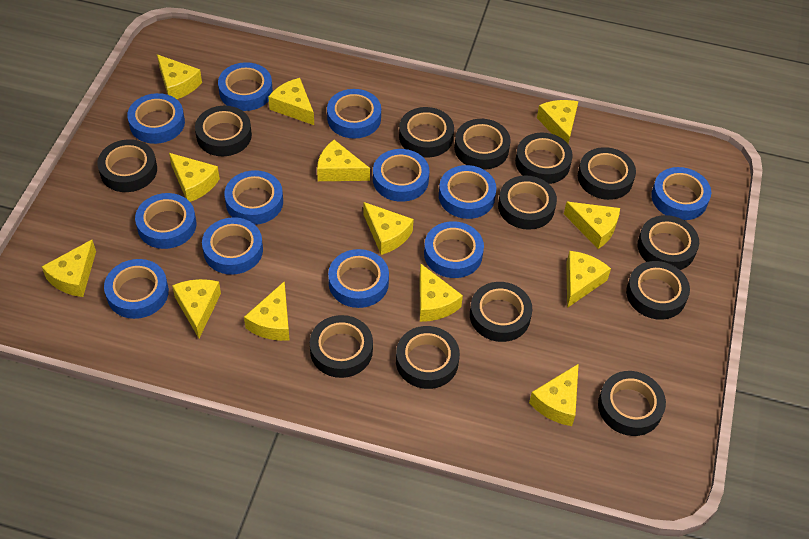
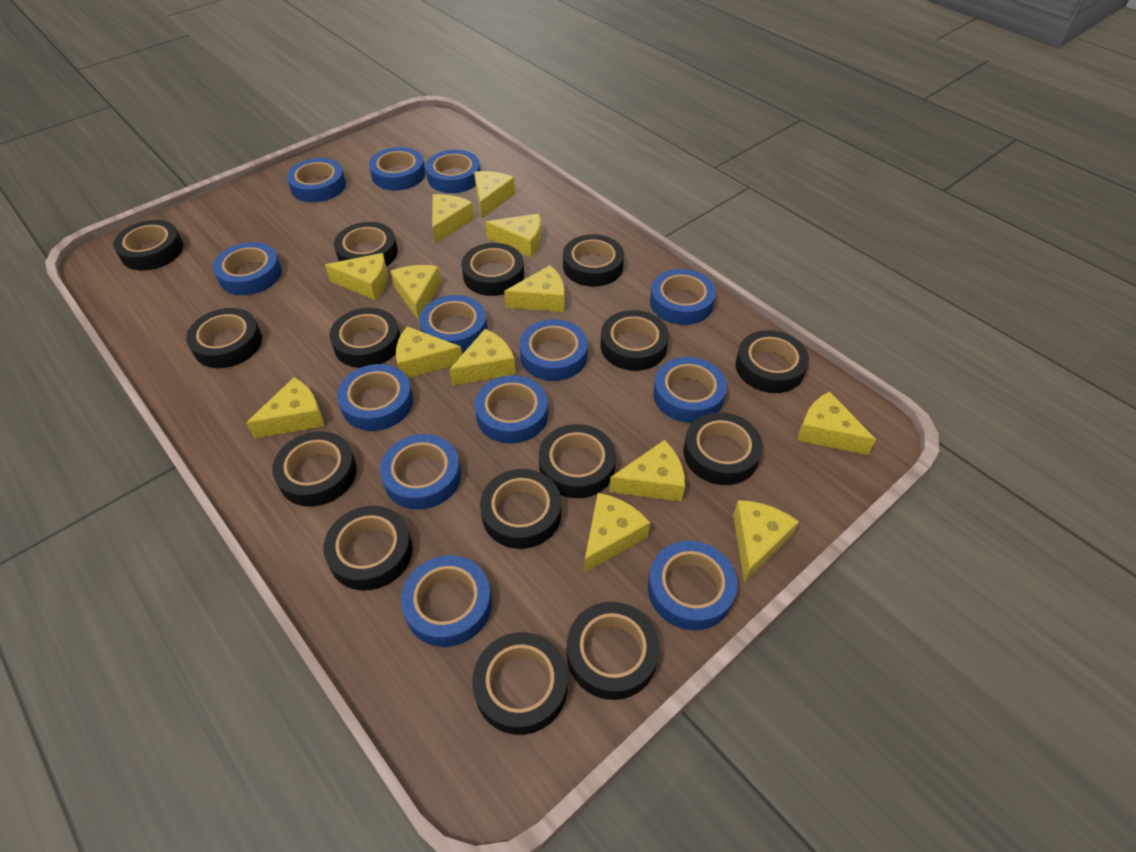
black tape: 13 -> 15
blue tape: 12 -> 13

